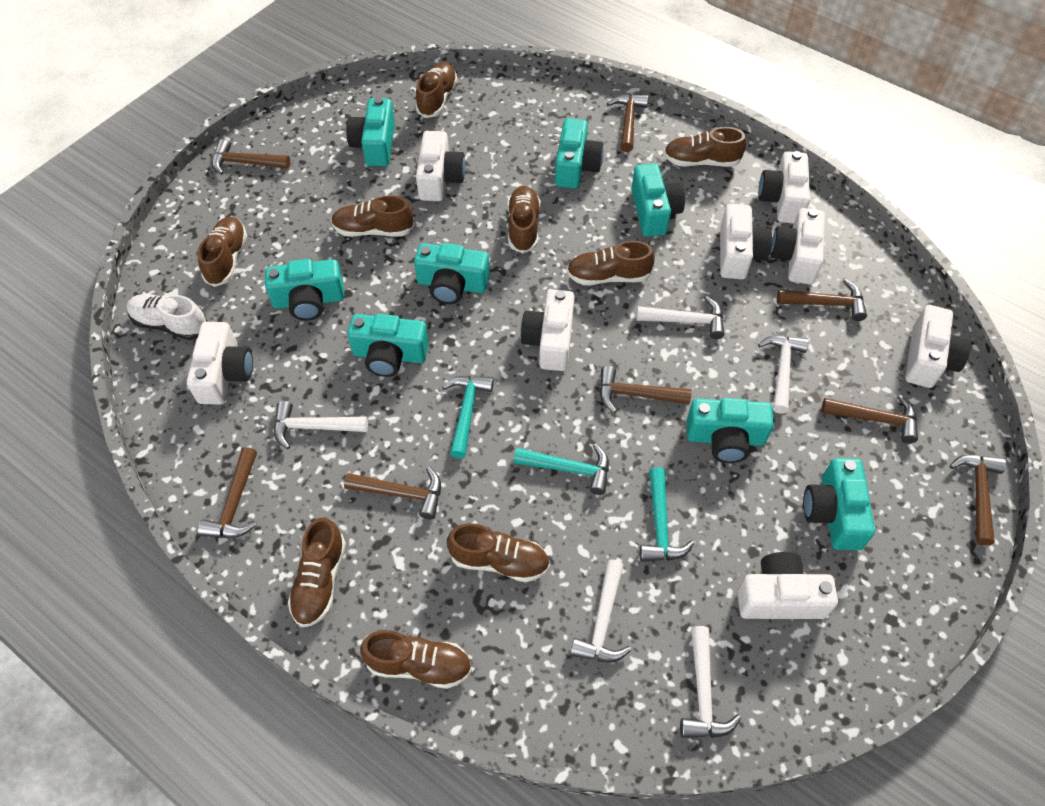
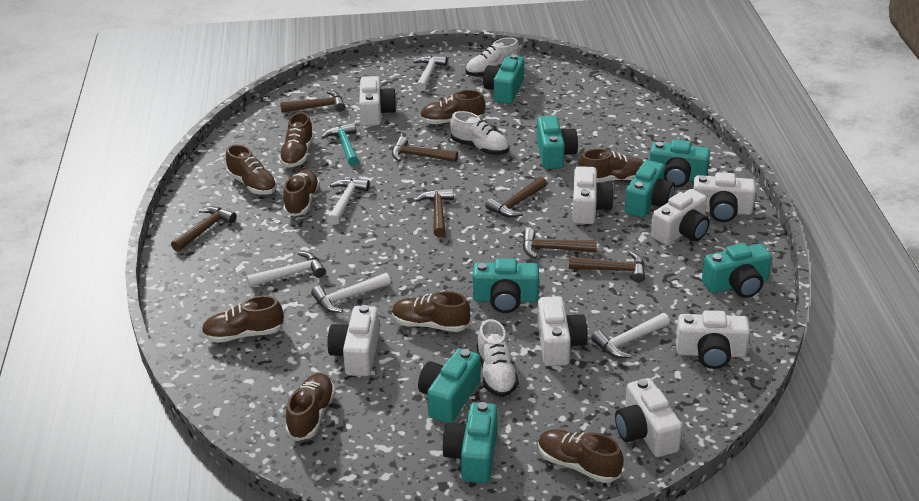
brown hammer: 8 -> 7
turquoise hammer: 3 -> 1
white shoe: 1 -> 3

